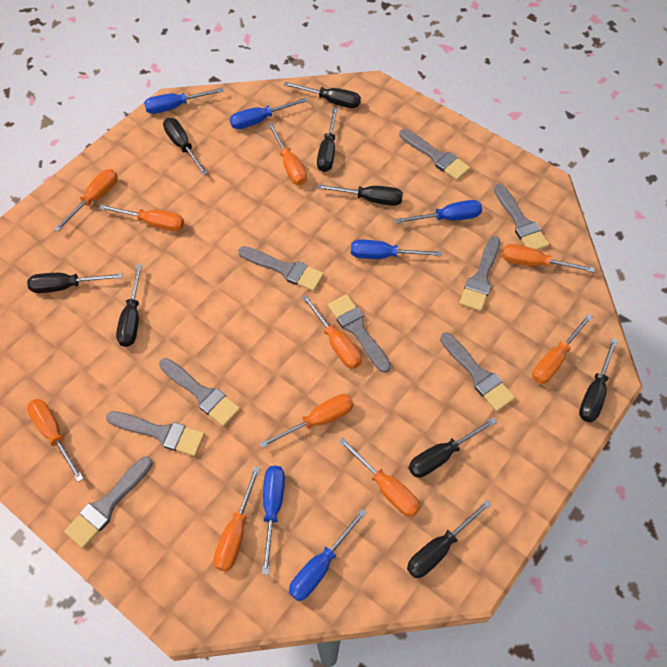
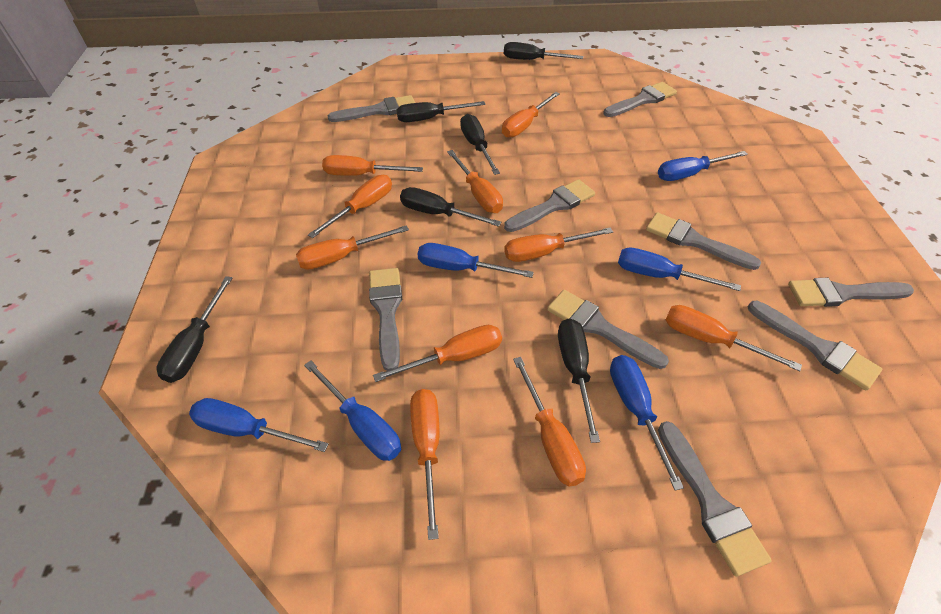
black screwdriver: 9 -> 6

